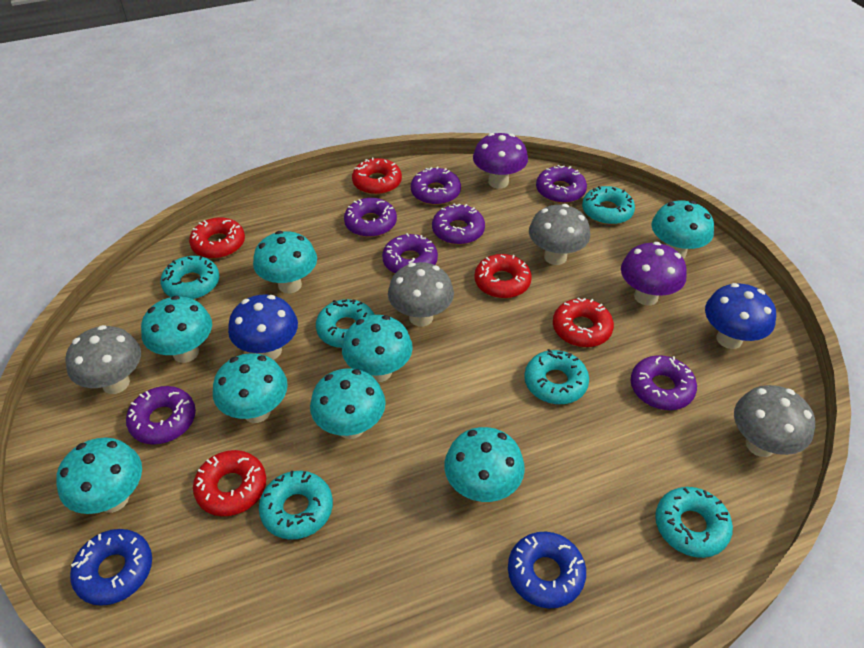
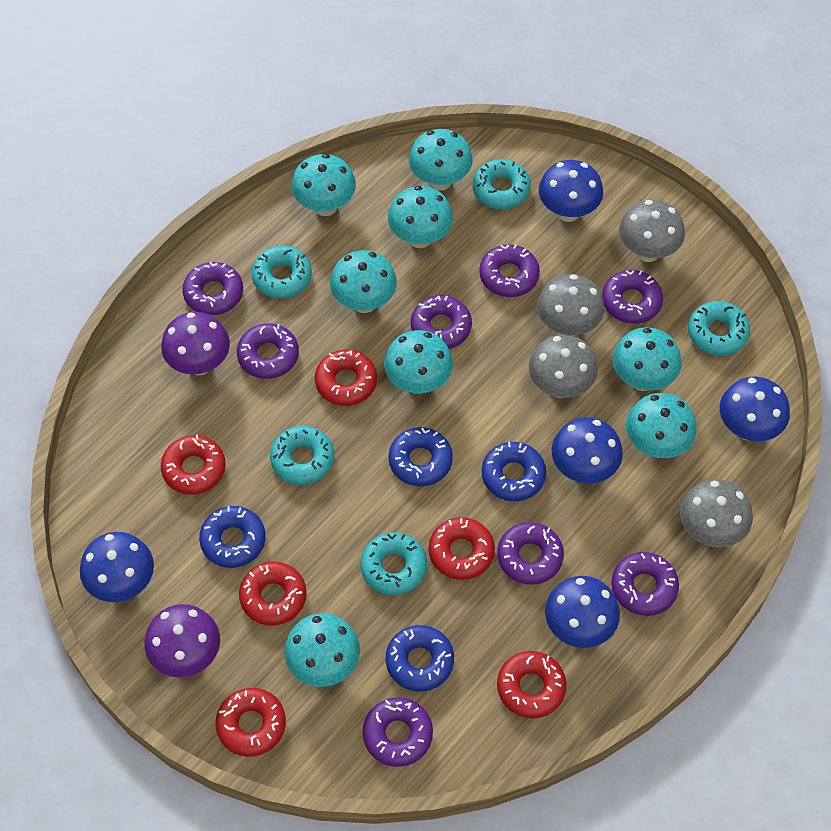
blue donut: 2 -> 4
blue mushroom: 2 -> 5
purple donut: 7 -> 8
red donut: 5 -> 6
turquoise donut: 6 -> 5

